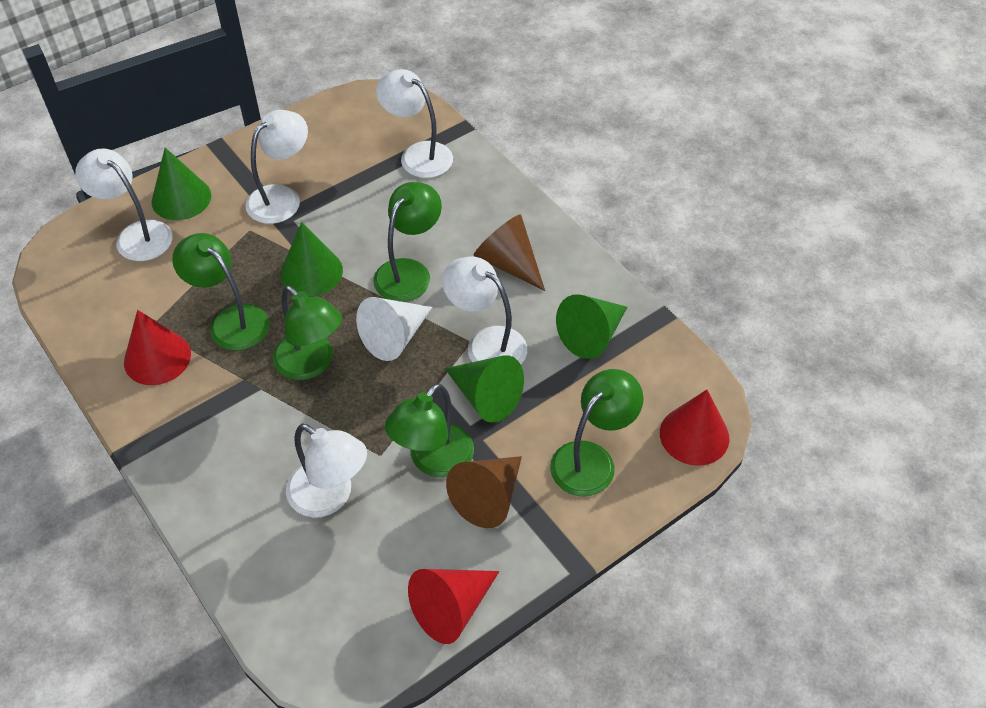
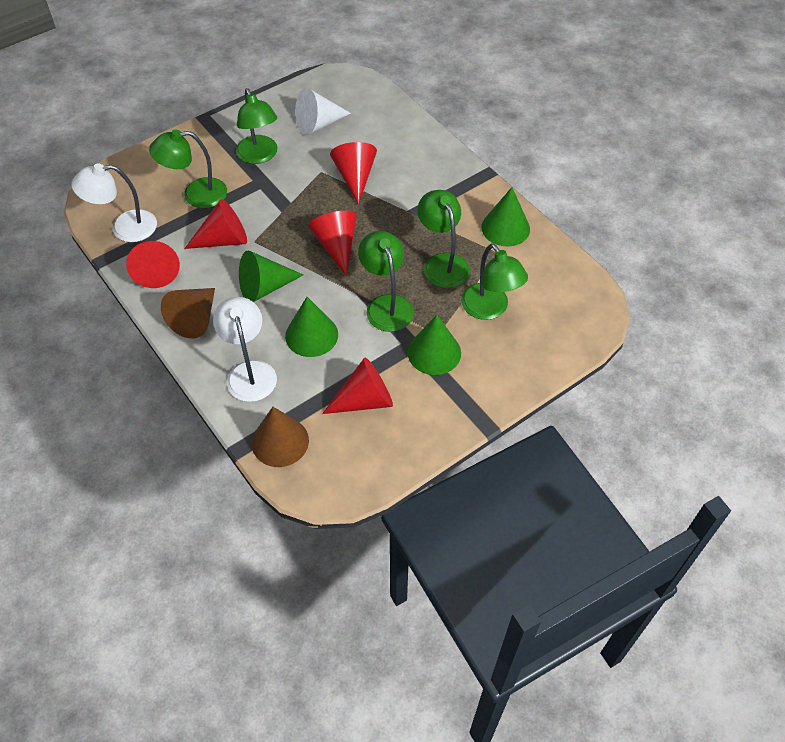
red cone: 3 -> 5
white lamp: 5 -> 2

